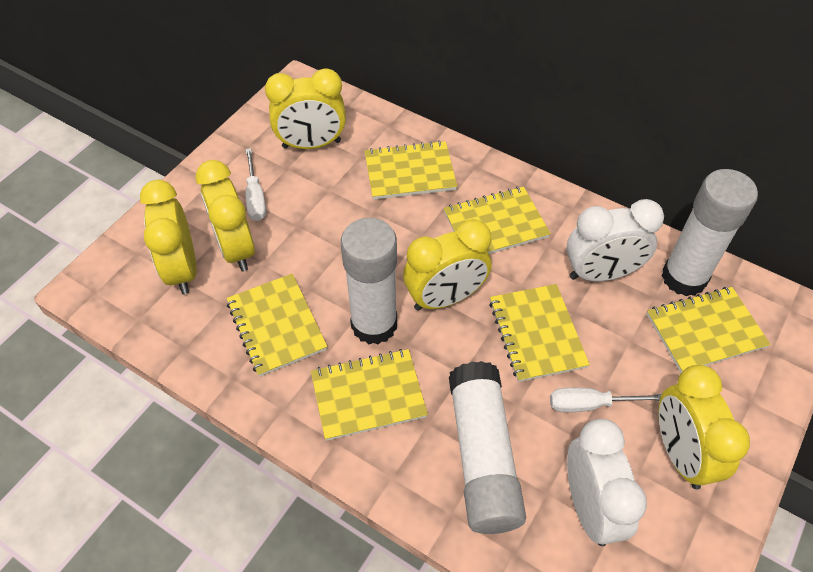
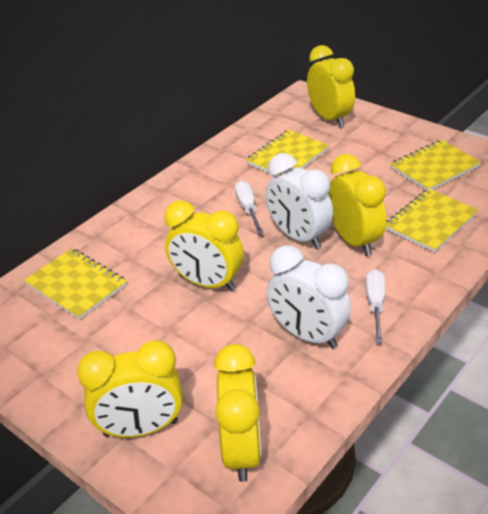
white glue stick: 3 -> 0
yellow notebook: 6 -> 4

